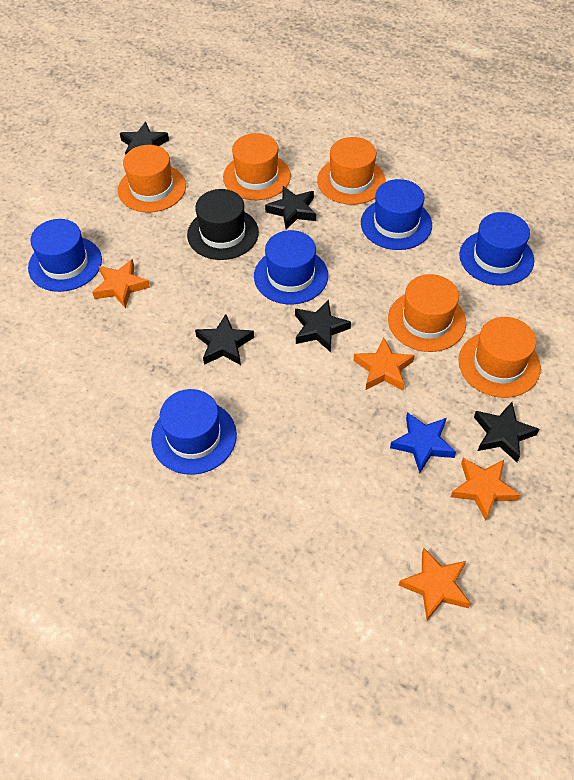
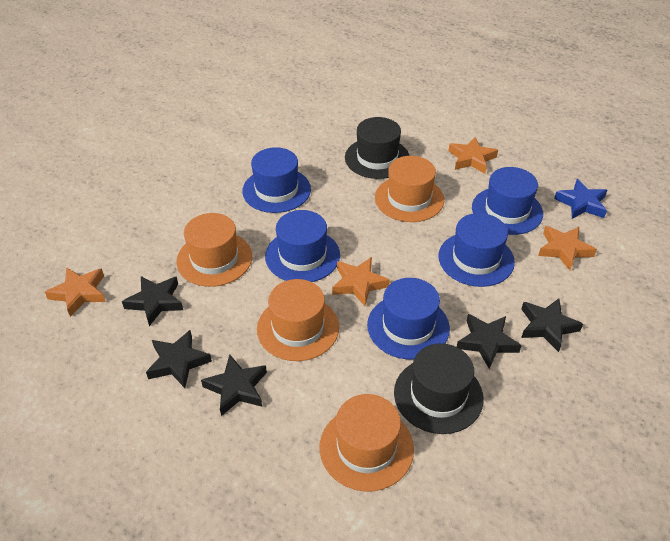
black hat: 1 -> 2
orange hat: 5 -> 4

